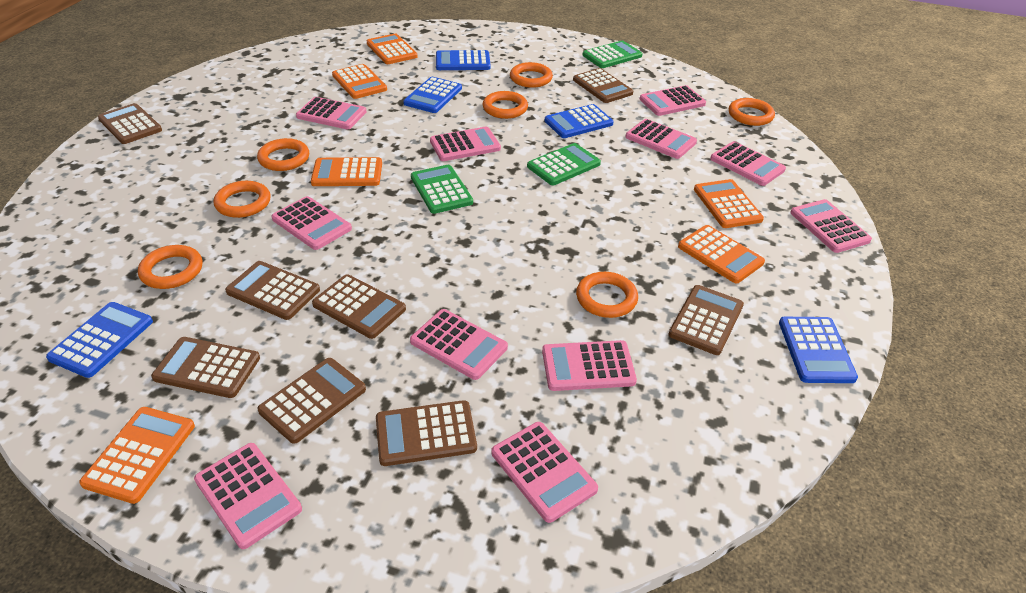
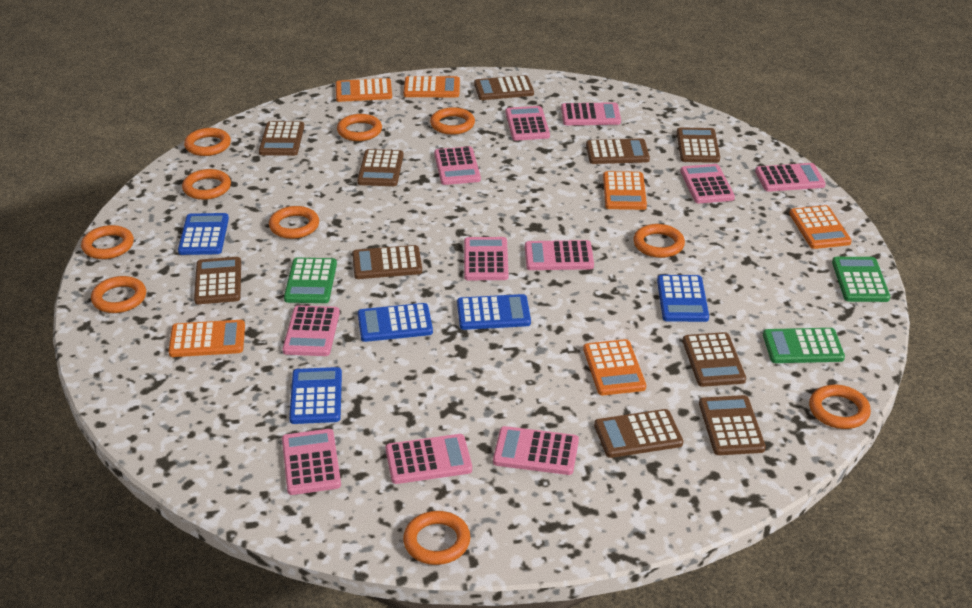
brown calculator: 8 -> 10
orange ring: 7 -> 10

